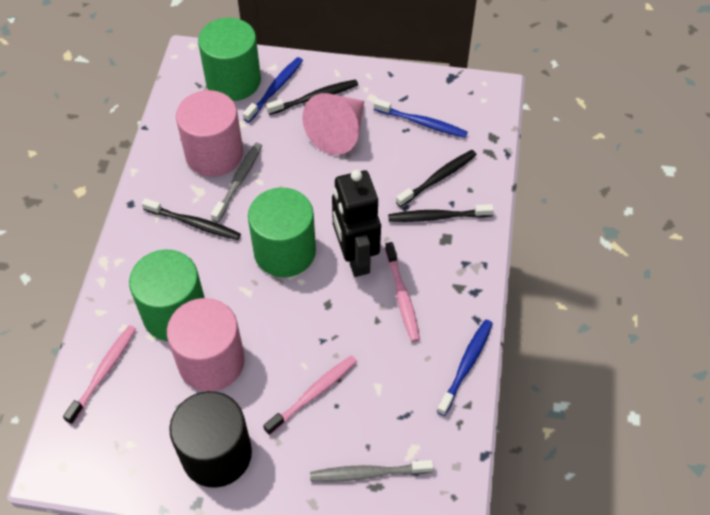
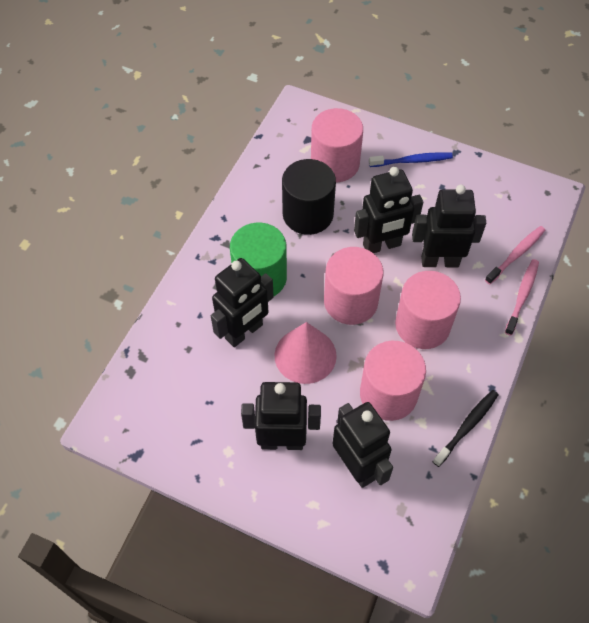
black robot: 1 -> 5
black toothbrush: 4 -> 1
blue toothbrush: 3 -> 1
green cylinder: 3 -> 1
grey toothbrush: 2 -> 0
pink cylinder: 2 -> 4
pink toothbrush: 3 -> 2

